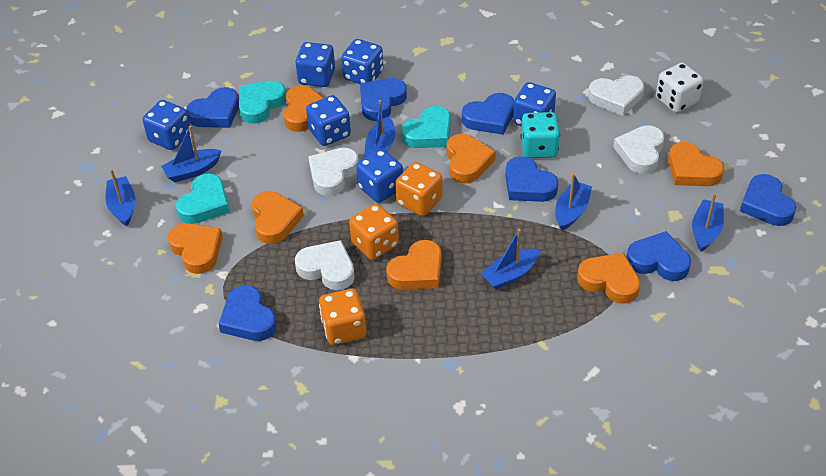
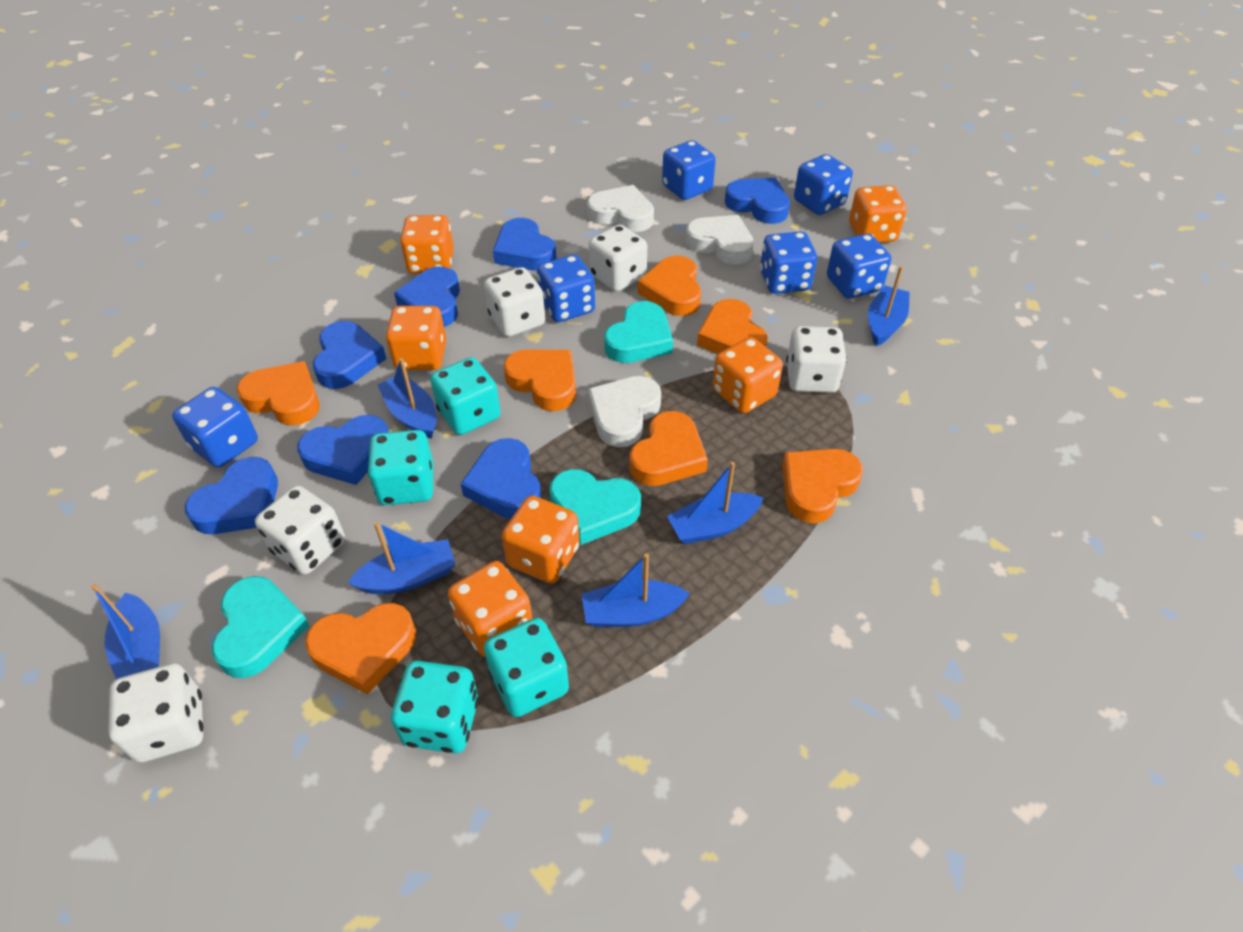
orange dice: 3 -> 6
turquoise dice: 1 -> 4
white dice: 1 -> 5
white heart: 4 -> 3

